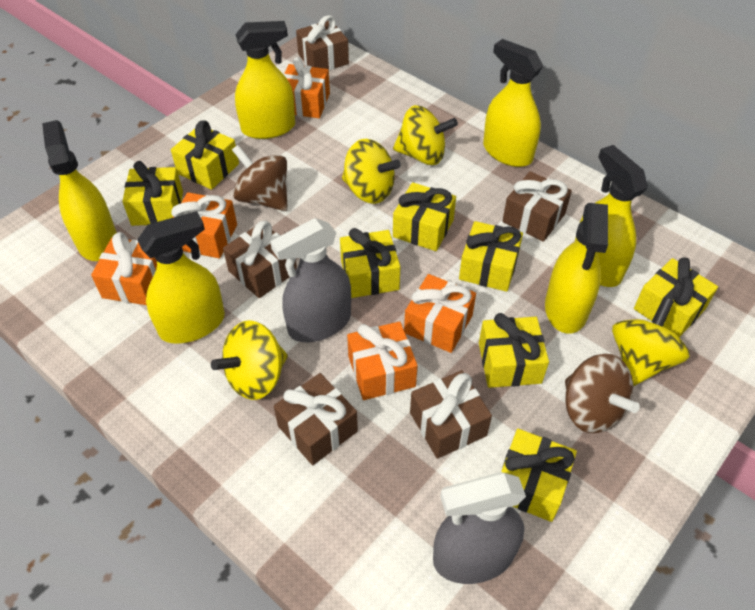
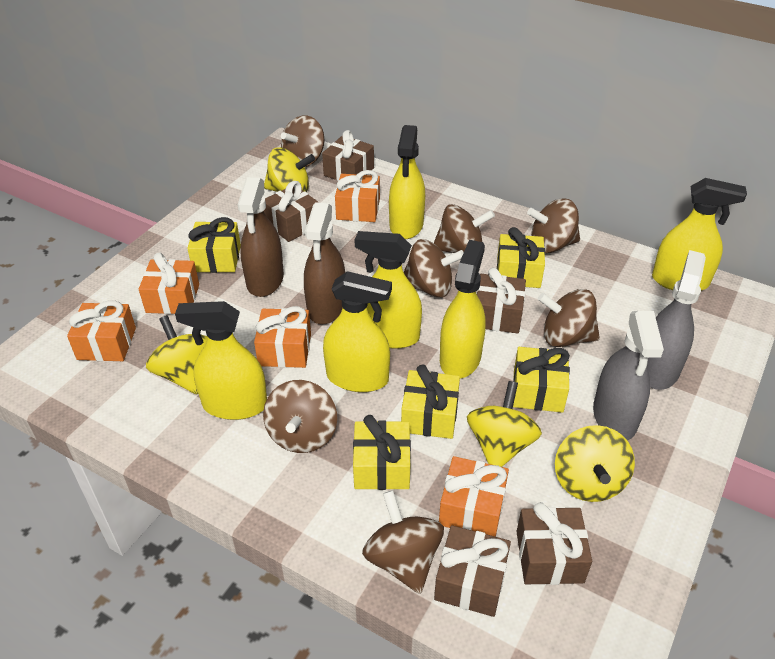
brown spinning top: 2 -> 7
brown spray bottle: 0 -> 2
yellow gift: 8 -> 5

